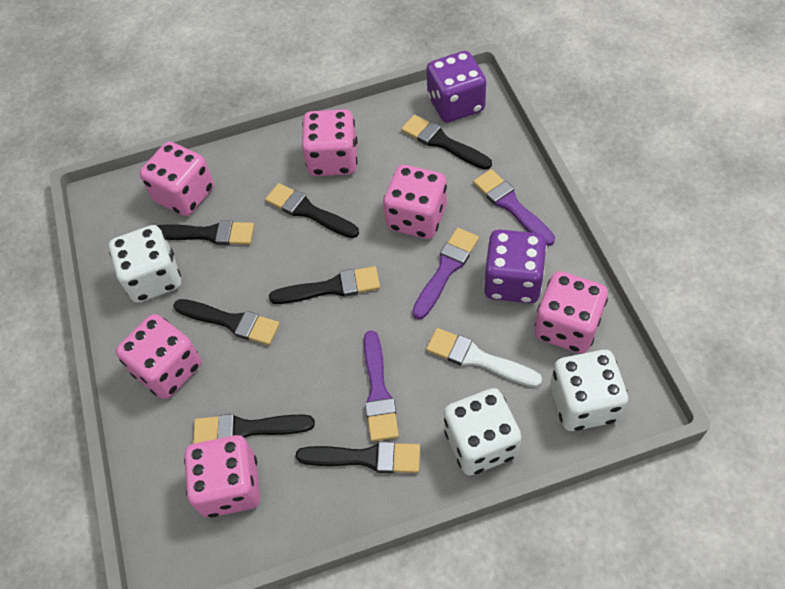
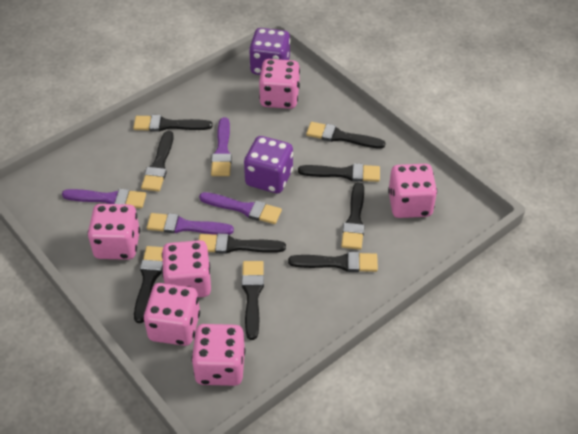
black brush: 7 -> 9
purple brush: 3 -> 4
white brush: 1 -> 0
white dice: 3 -> 0

